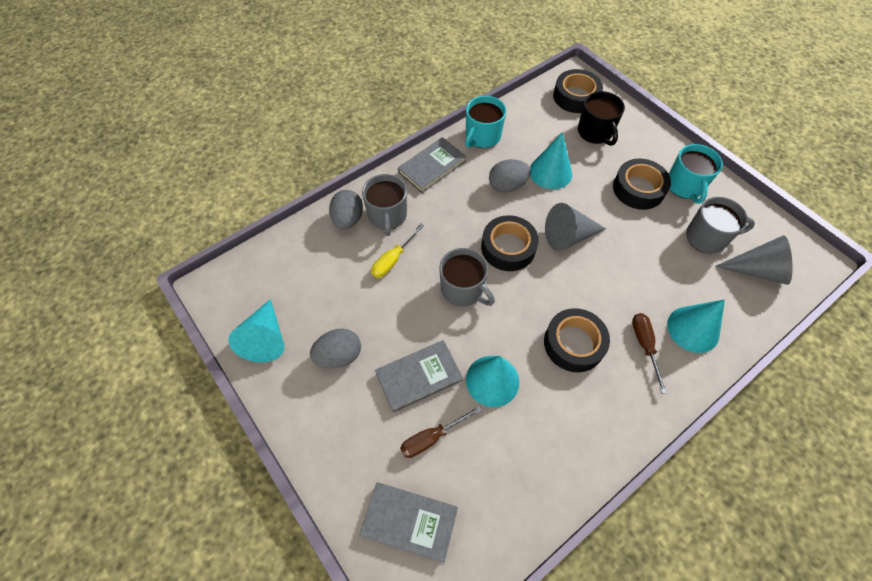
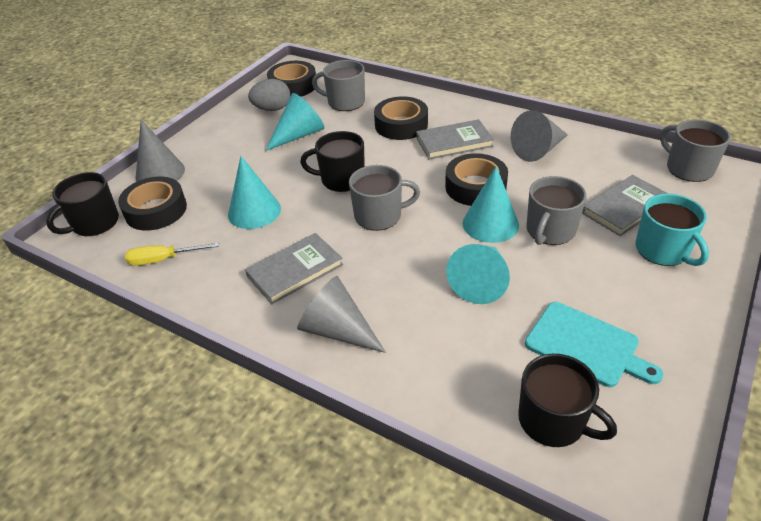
black mug: 1 -> 3
brown screwdriver: 2 -> 0
grey cone: 2 -> 3
grey egg: 3 -> 1
grey mug: 3 -> 4
turquoise cutting board: 0 -> 1
turquoise mug: 2 -> 1

